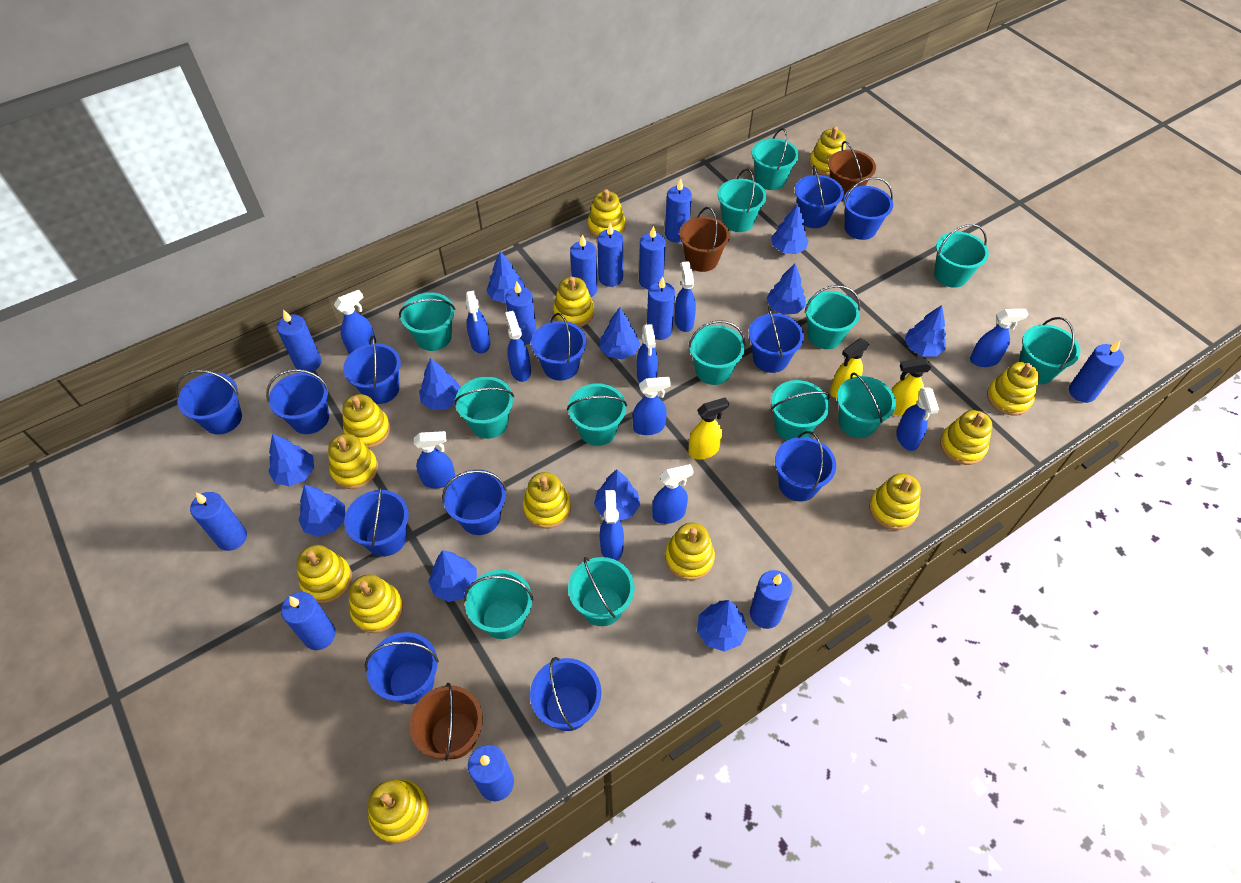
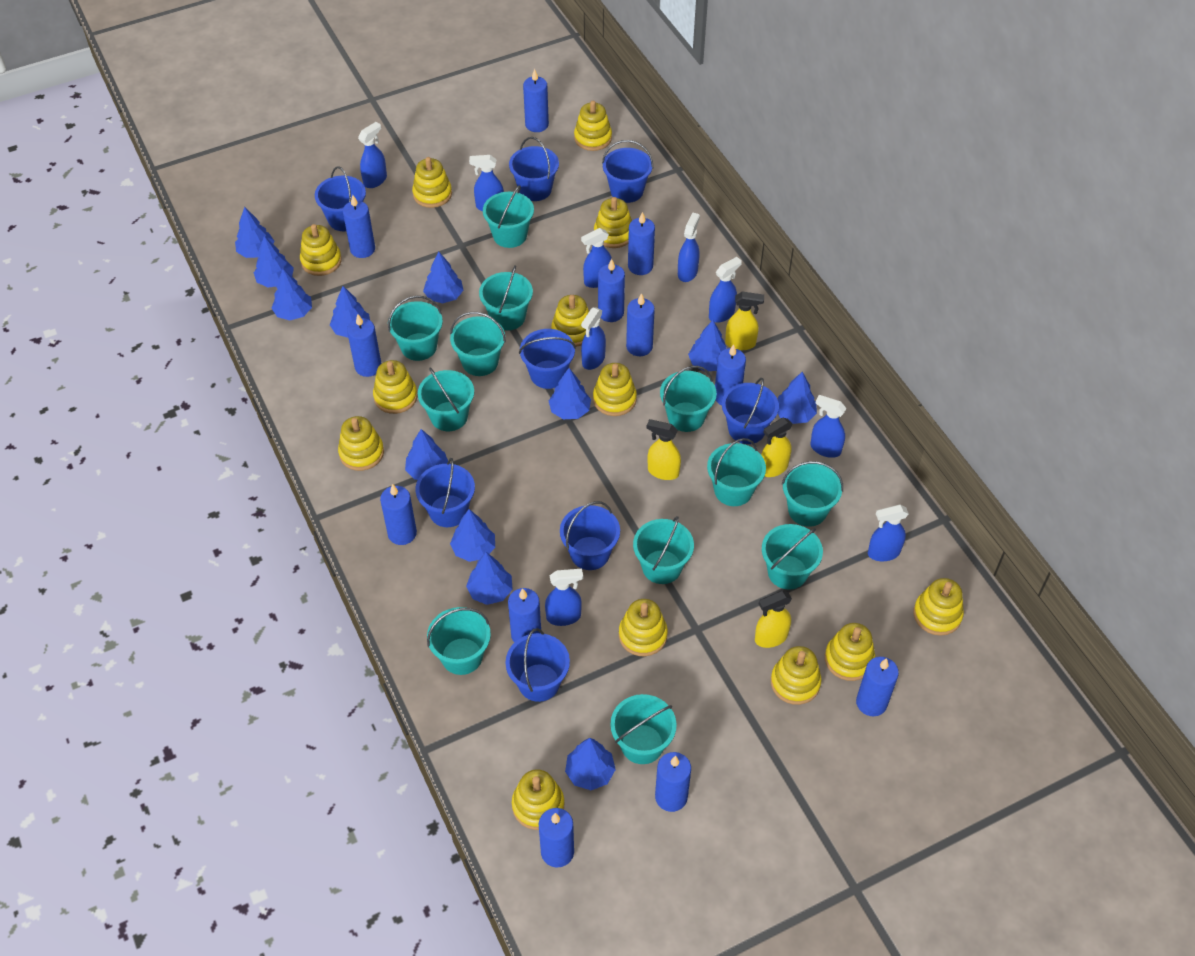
blue bucket: 12 -> 8
blue spray bottle: 11 -> 9
blue tree: 11 -> 12
brown bucket: 3 -> 0
turquoise bucket: 13 -> 12
yellow spray bottle: 3 -> 4

